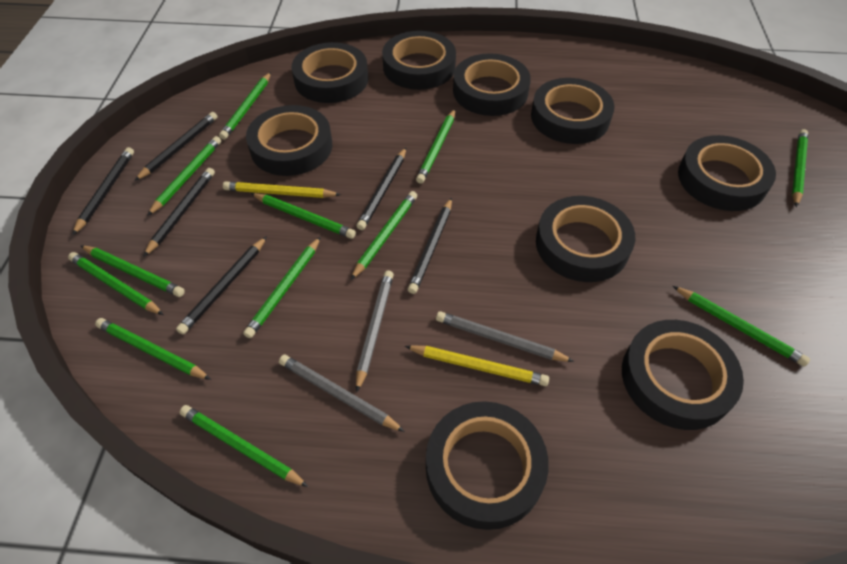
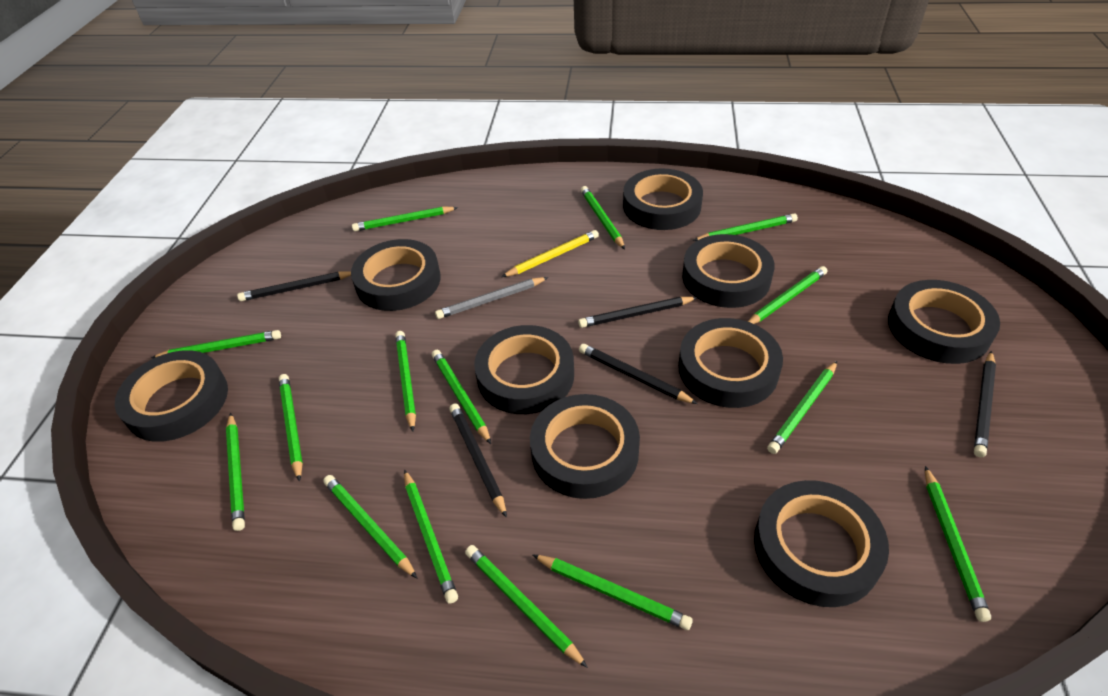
black pencil: 6 -> 5
green pencil: 12 -> 15
grey pencil: 3 -> 1
yellow pencil: 2 -> 1

